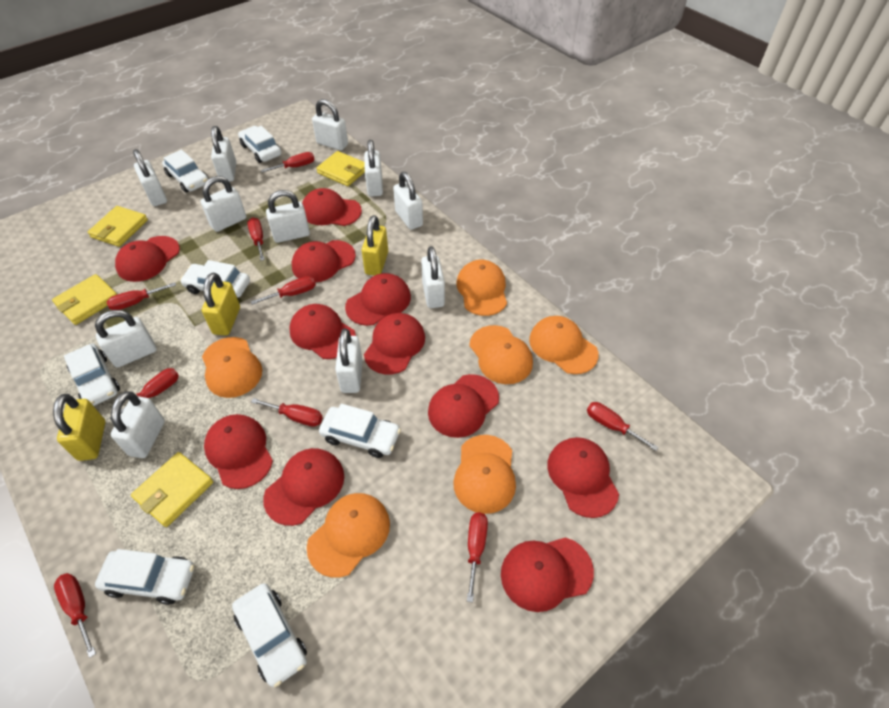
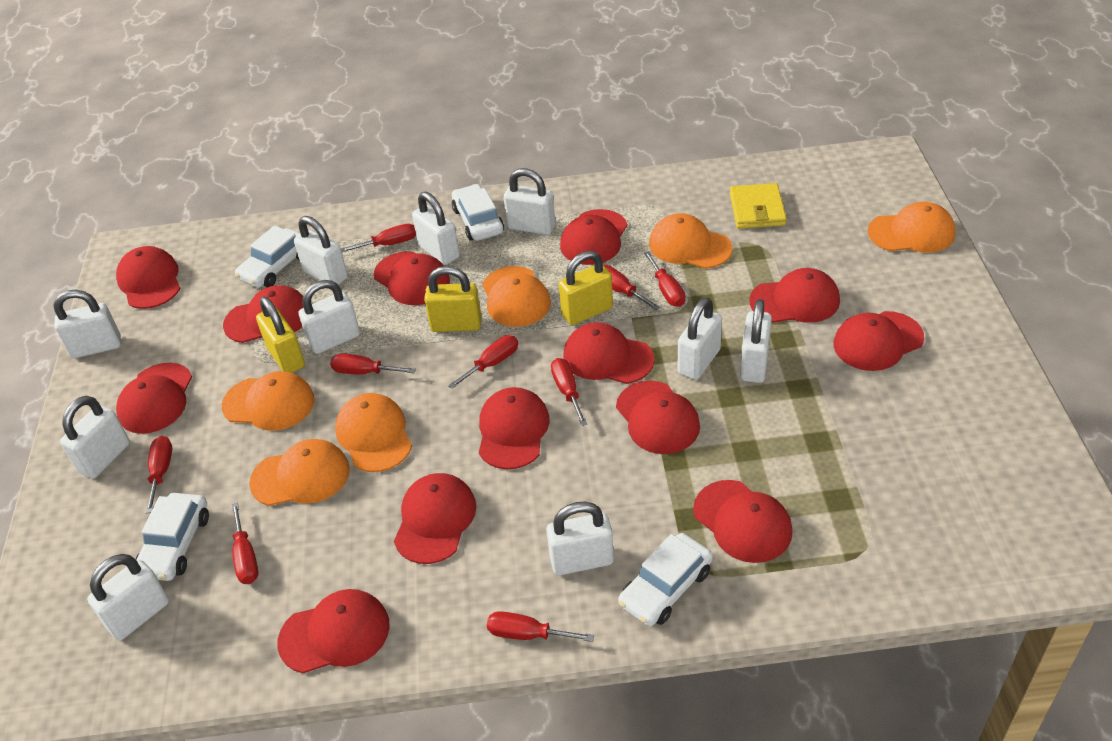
red cap: 11 -> 13
white car: 7 -> 4
white padlock: 11 -> 10
yellow wallet: 4 -> 1

